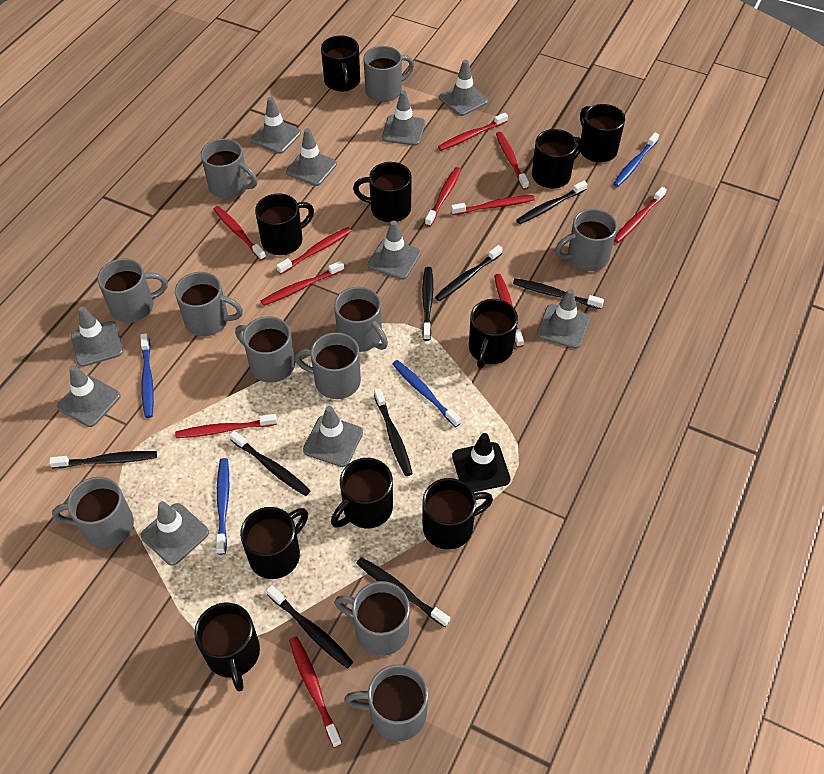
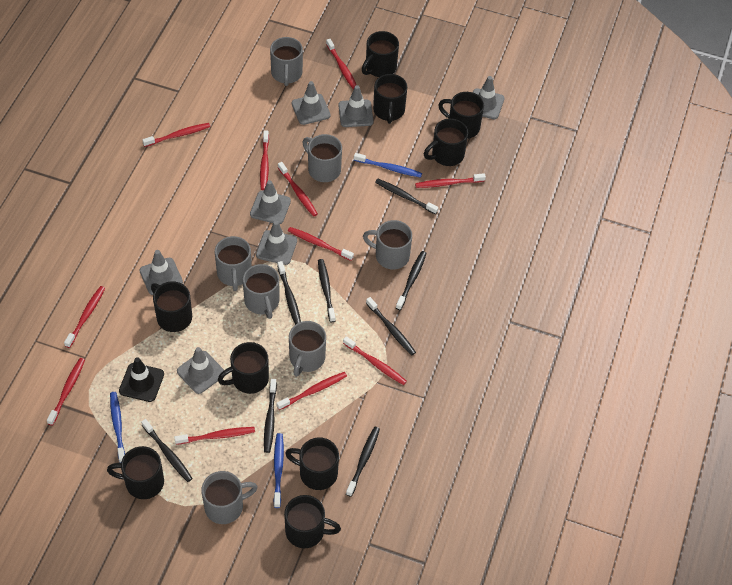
black mug: 10 -> 9
black toothbrush: 9 -> 8
blue toothbrush: 4 -> 3
grey mug: 11 -> 7
grey traffic cone: 10 -> 7

